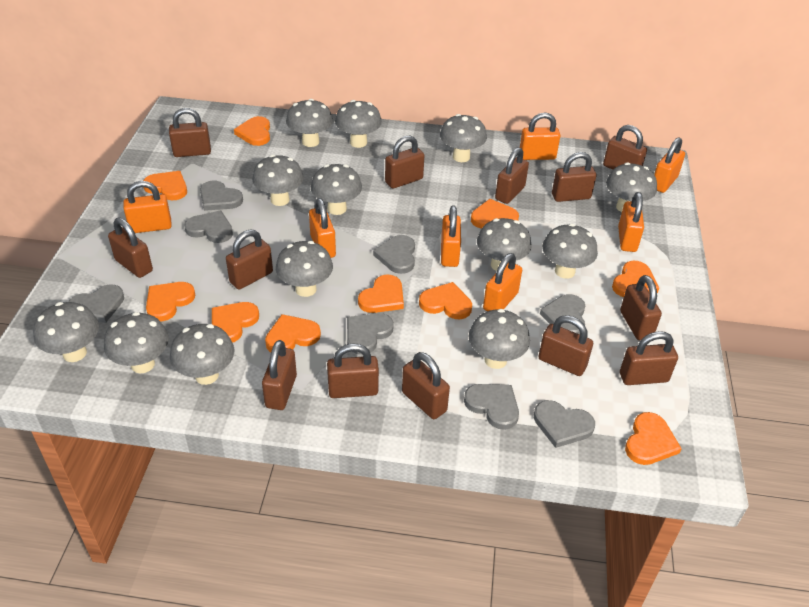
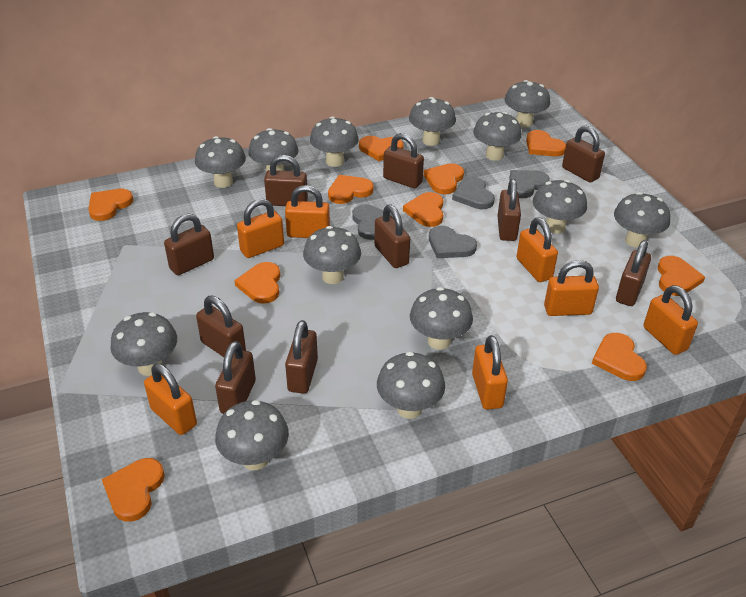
brown padlock: 13 -> 10
grey heart: 8 -> 4

